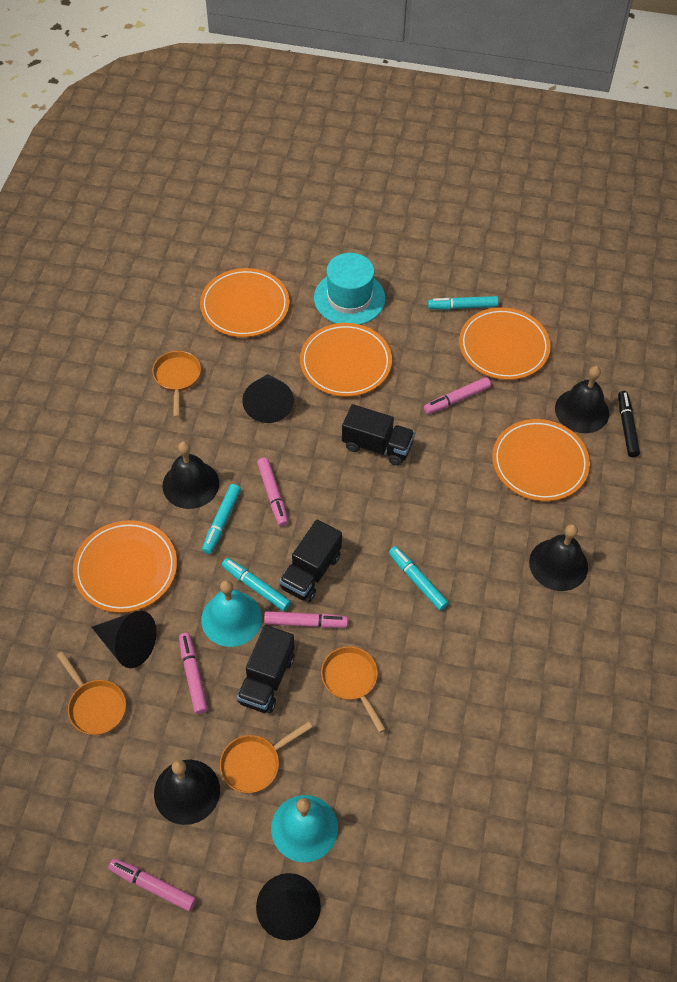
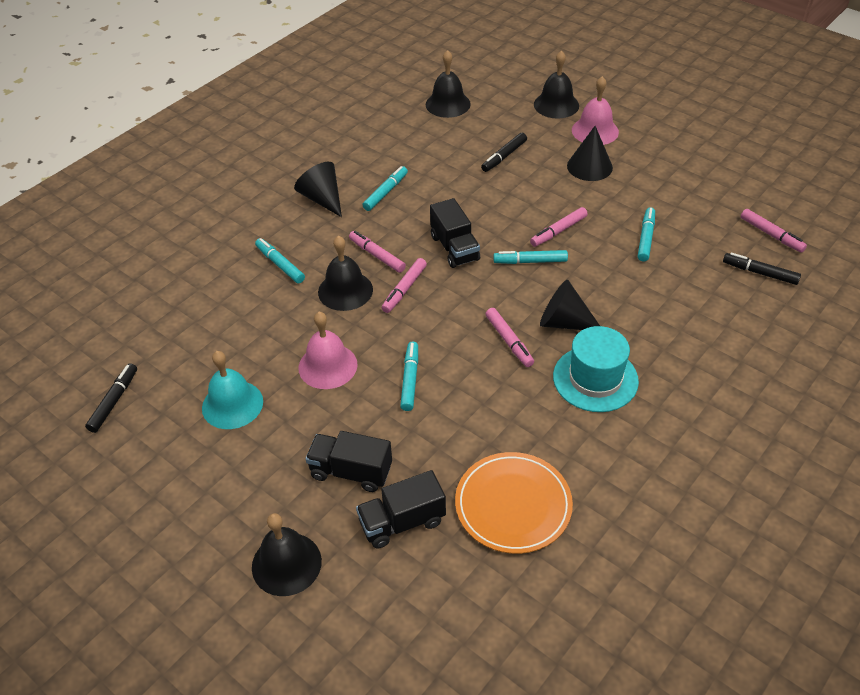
black marker: 1 -> 3
orange pan: 4 -> 0
orange plate: 5 -> 1
pink bell: 0 -> 2
turquoise bell: 2 -> 1
turquoise marker: 4 -> 5

